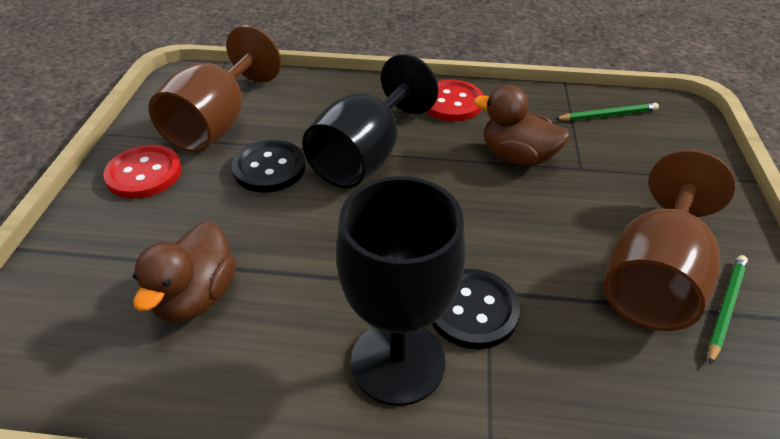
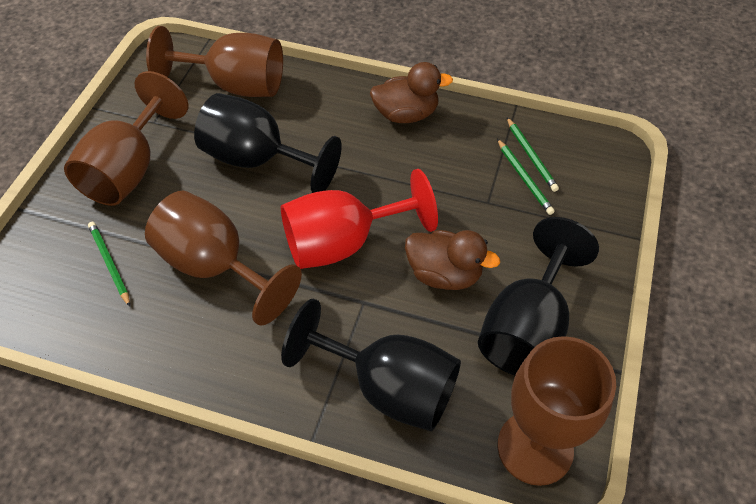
black button: 2 -> 0
black goblet: 2 -> 3
brown goblet: 2 -> 4
green pencil: 2 -> 3
red button: 2 -> 0
red goblet: 0 -> 1

